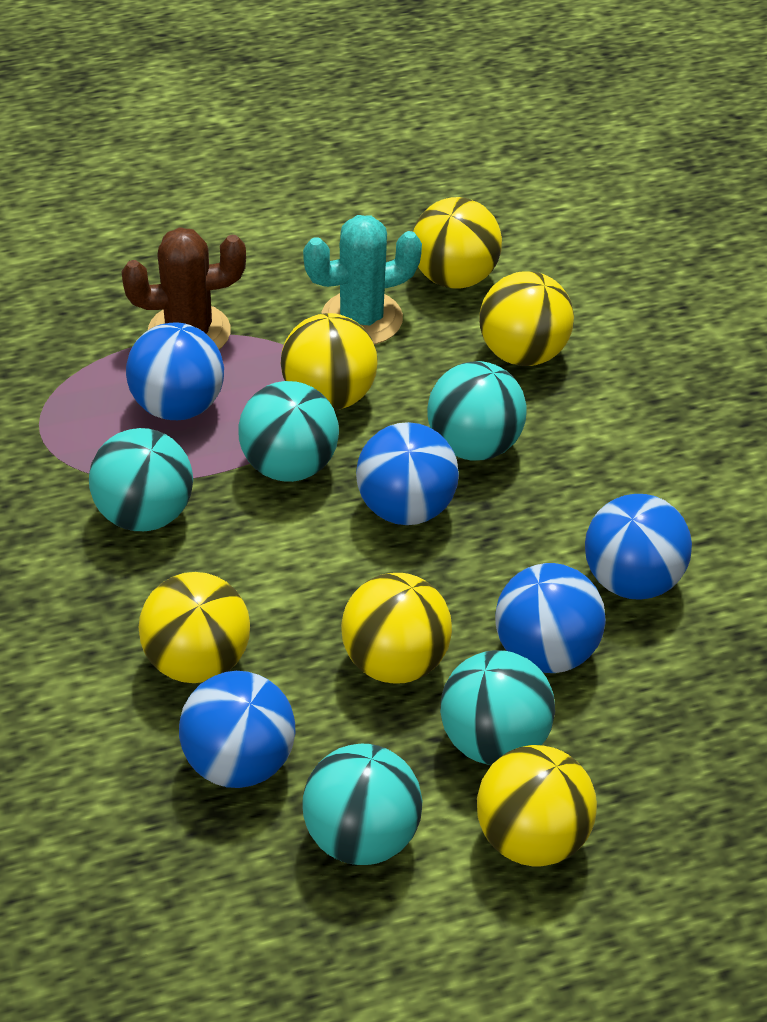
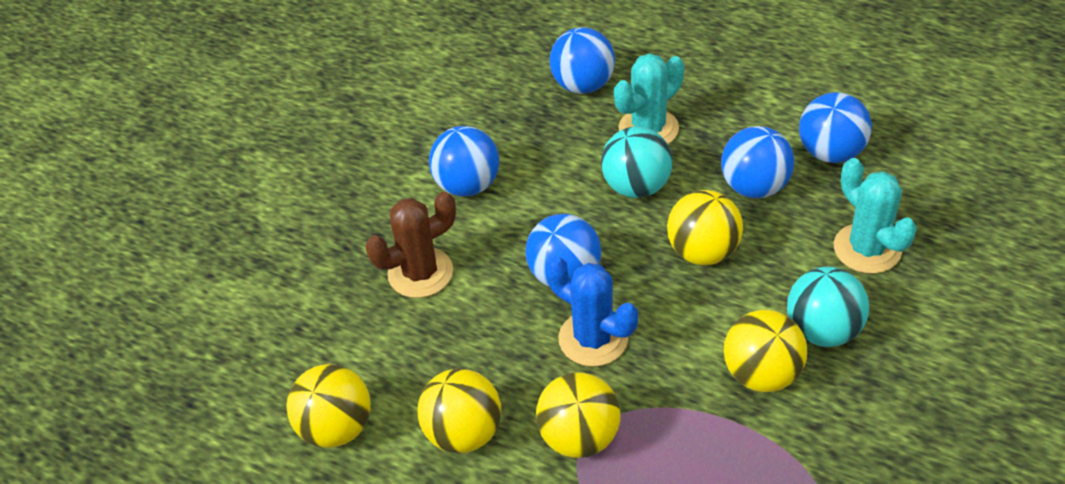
blue cactus: 0 -> 1
turquoise ball: 5 -> 2
turquoise cactus: 1 -> 2
yellow ball: 6 -> 5

